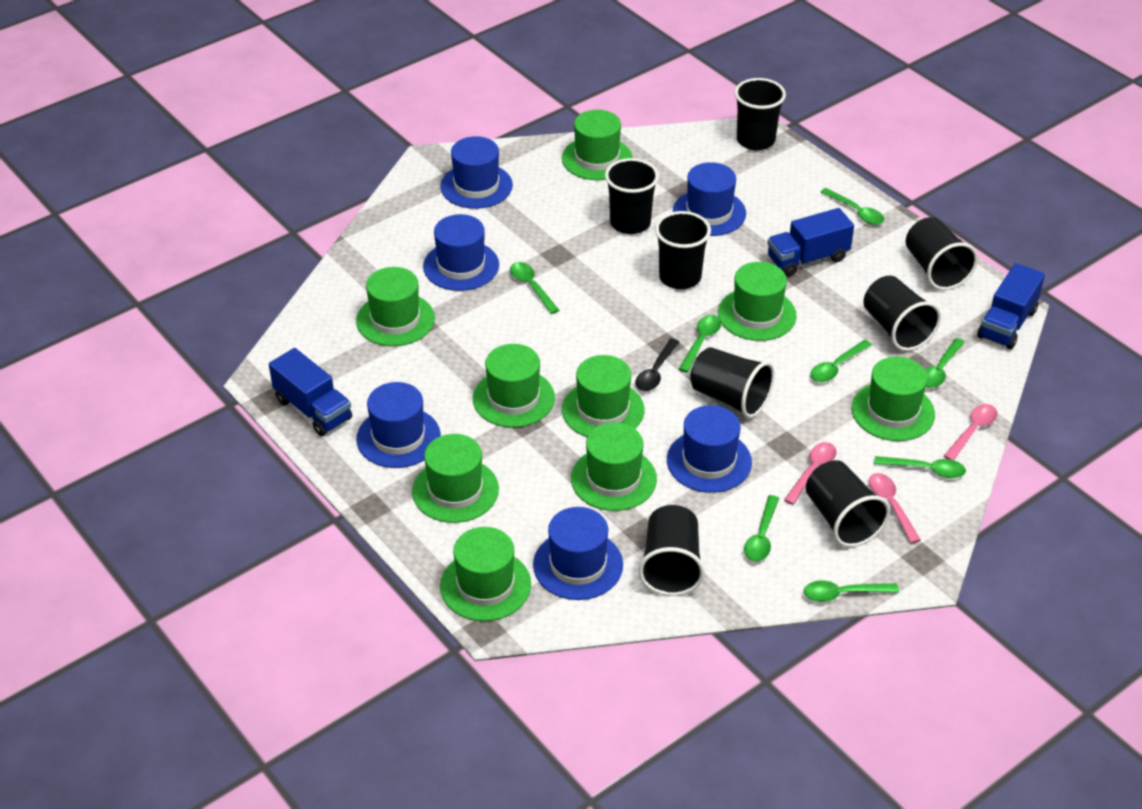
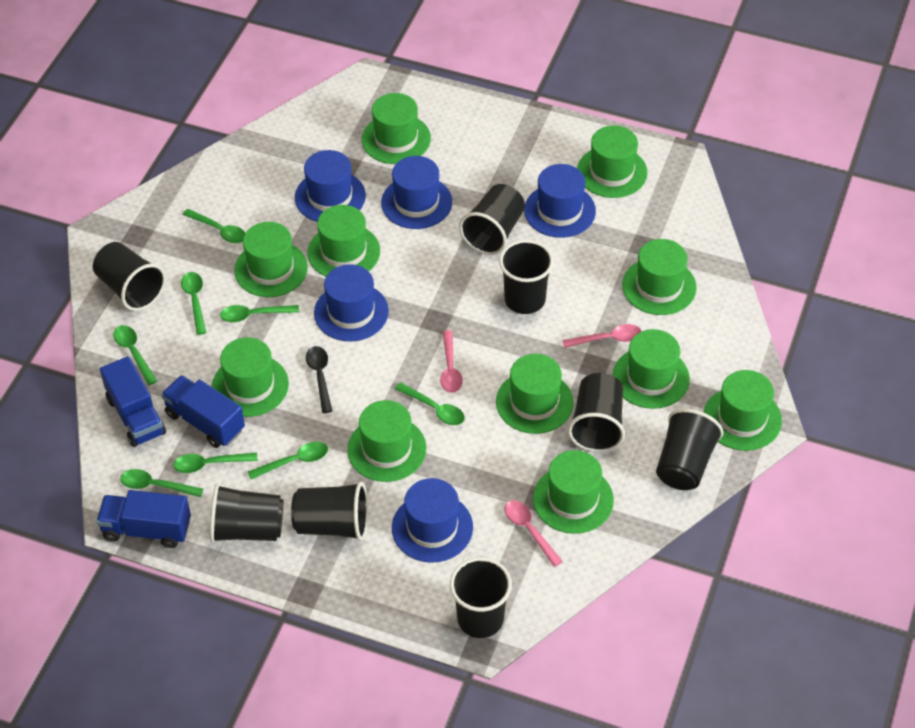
blue hat: 6 -> 5
green hat: 9 -> 11

